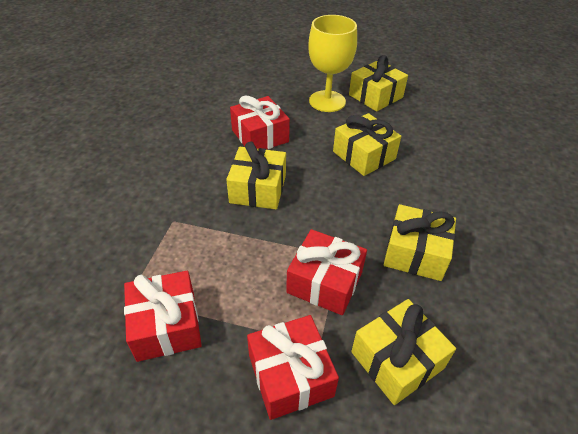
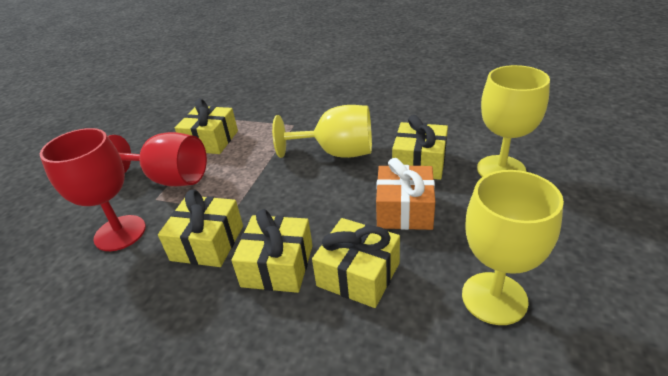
orange gift: 0 -> 1
red gift: 4 -> 0
red goblet: 0 -> 2
yellow goblet: 1 -> 3

